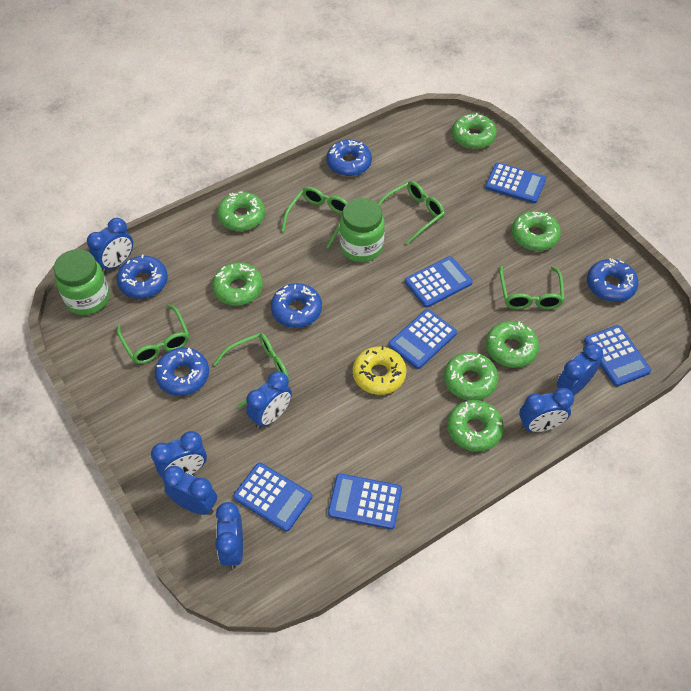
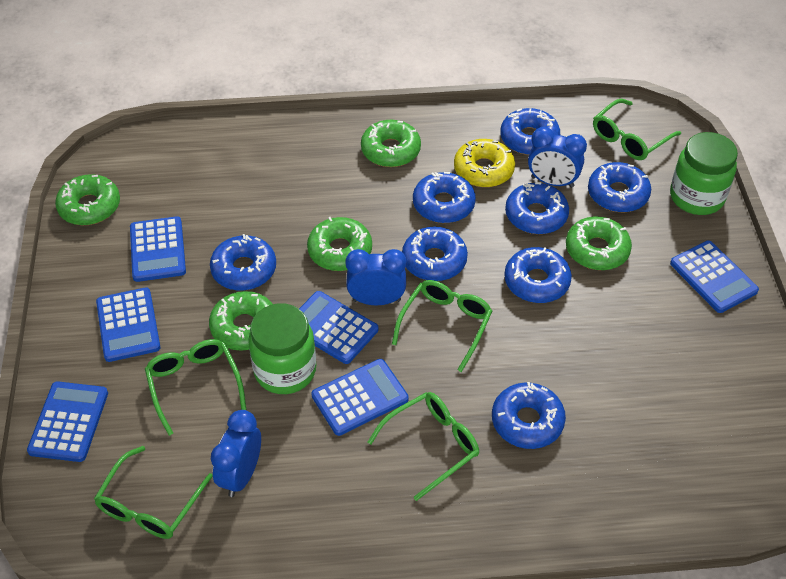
blue clock: 7 -> 3
blue donut: 5 -> 8
green donut: 7 -> 5

